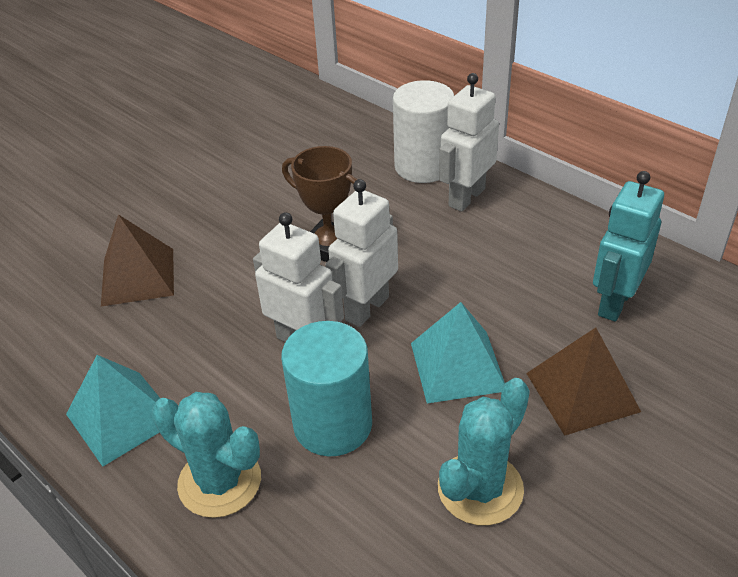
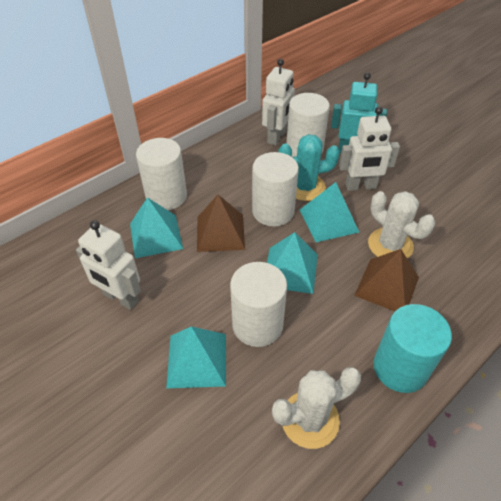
brown trophy: 1 -> 0
turquoise cactus: 2 -> 1
turquoise pyramid: 2 -> 4
white cactus: 0 -> 2
white cylinder: 1 -> 4

